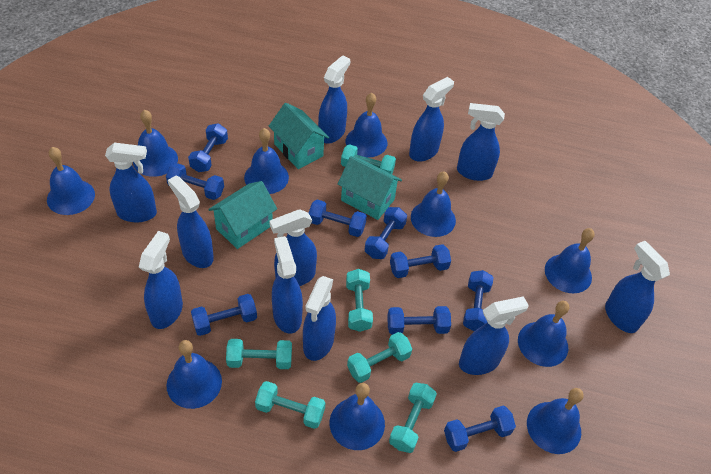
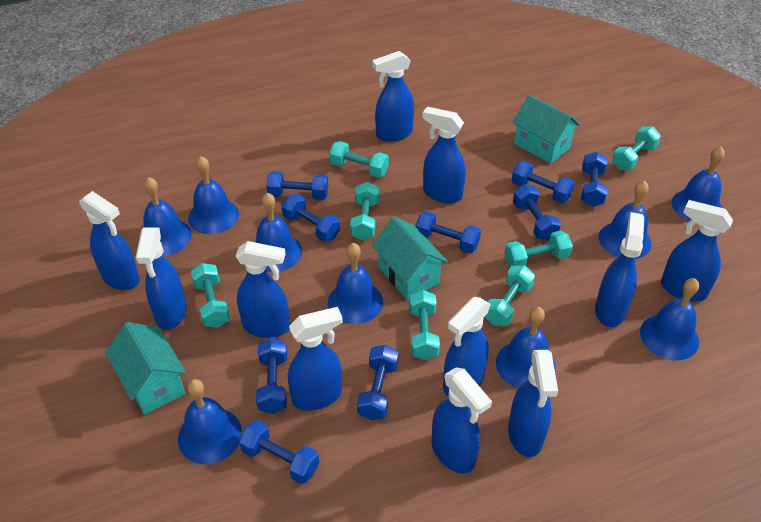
blue bell: 10 -> 9
turquoise dumbbell: 6 -> 7

